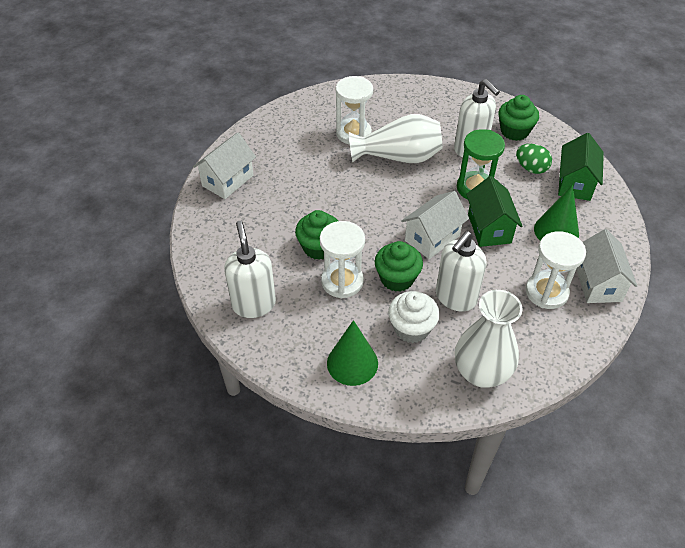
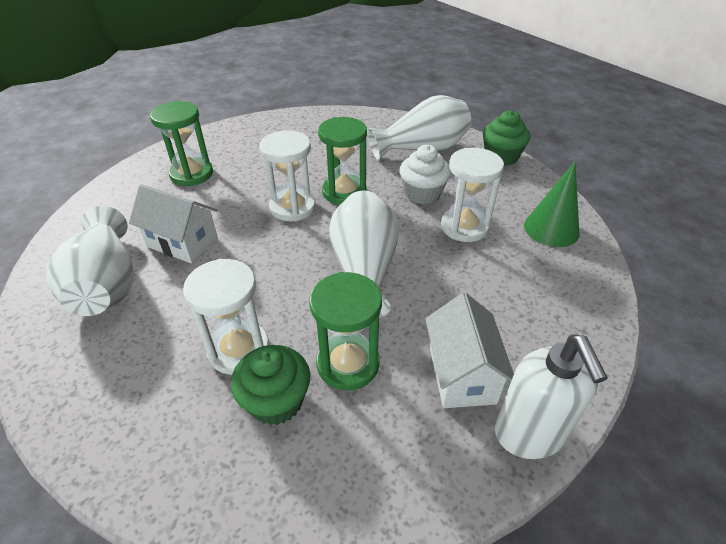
green cone: 2 -> 1
green cupcake: 3 -> 2
green egg: 1 -> 0
green hourglass: 1 -> 3
green house: 2 -> 0
white house: 3 -> 2
white soap dispenser: 3 -> 1
white vase: 2 -> 3

